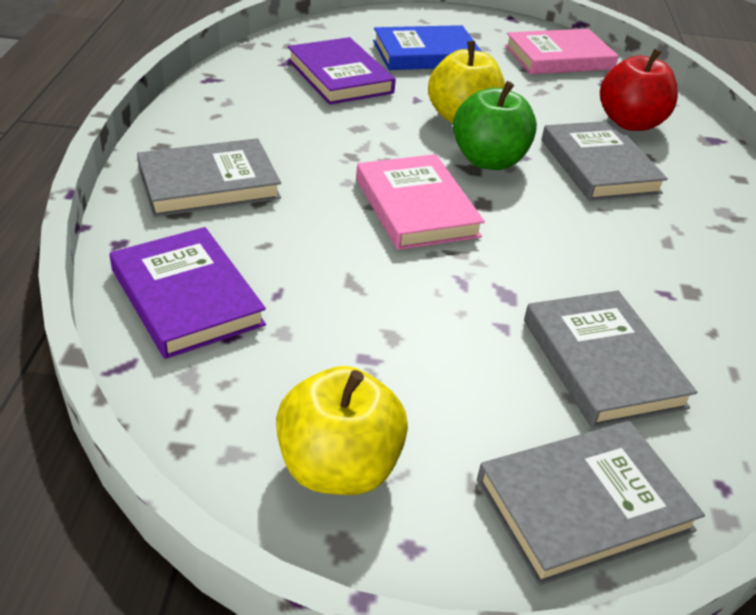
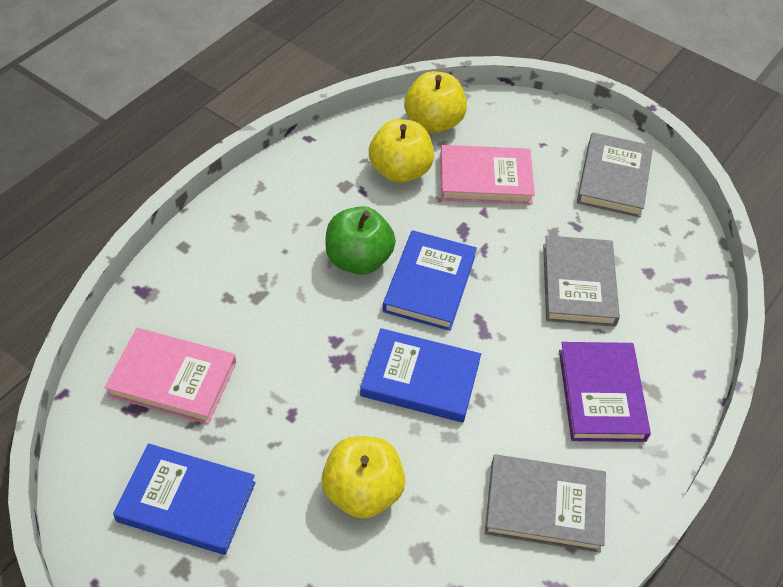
blue book: 1 -> 3
grey book: 4 -> 3
purple book: 2 -> 1
red apple: 1 -> 0
yellow apple: 2 -> 3

